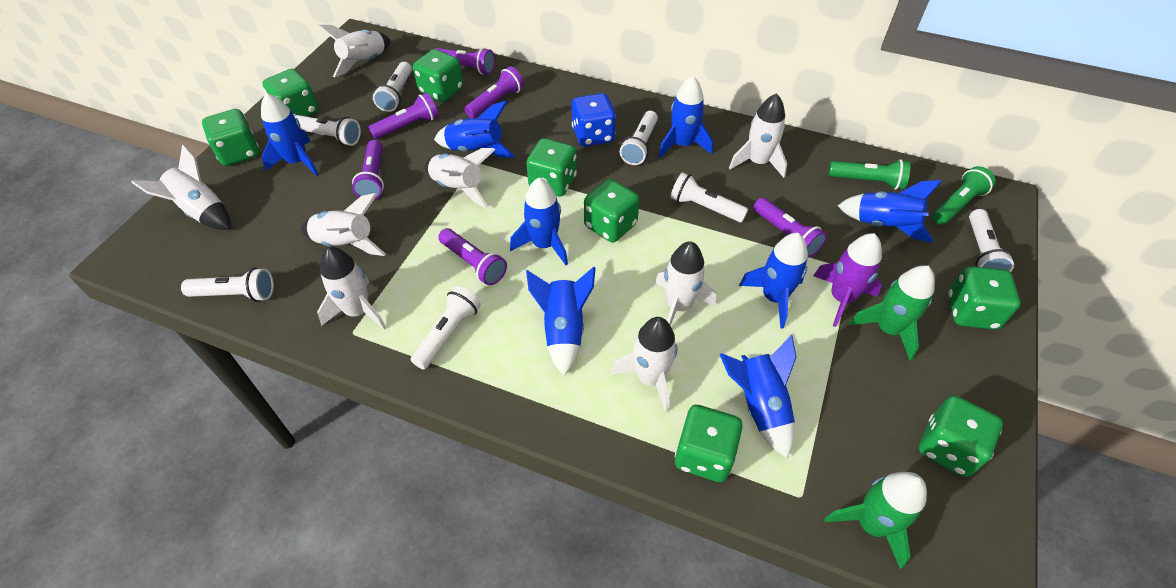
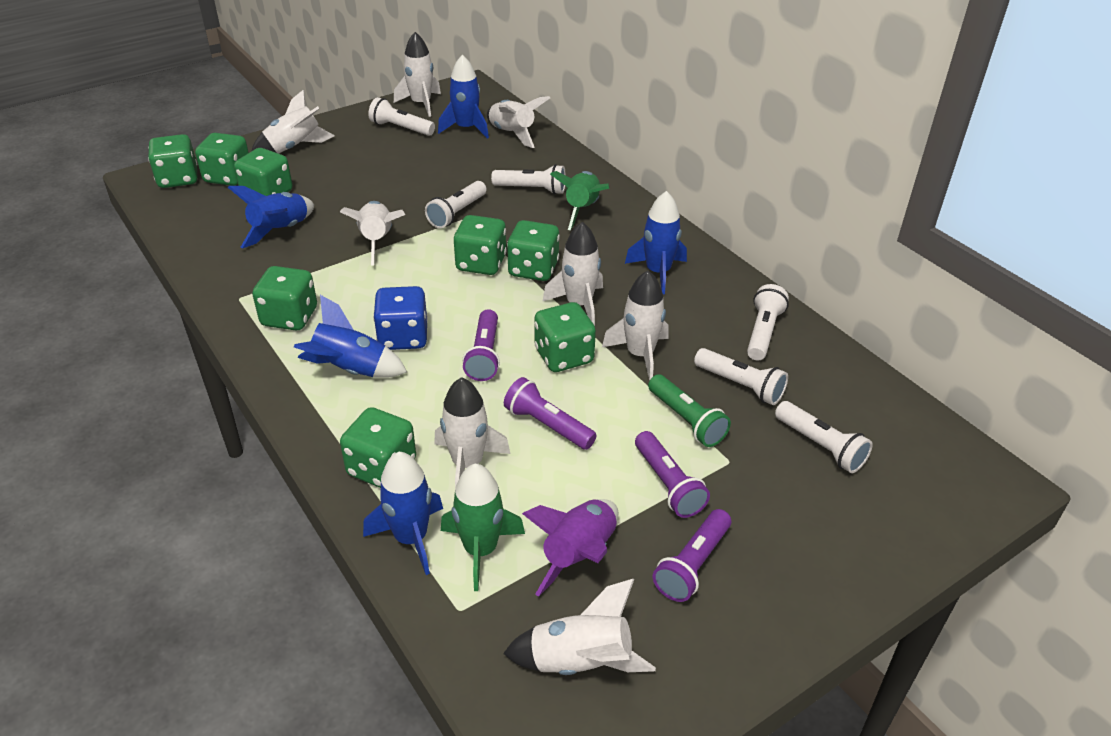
blue rocket: 8 -> 5
green flashlight: 2 -> 1
purple flashlight: 6 -> 4
white flashlight: 7 -> 6

